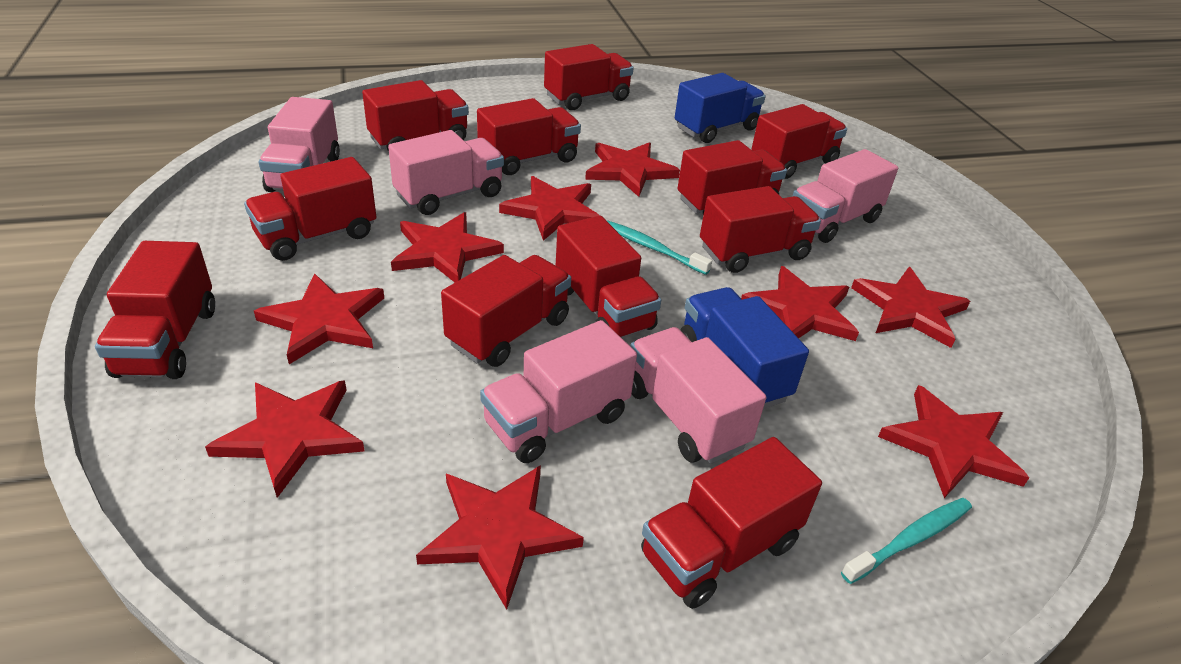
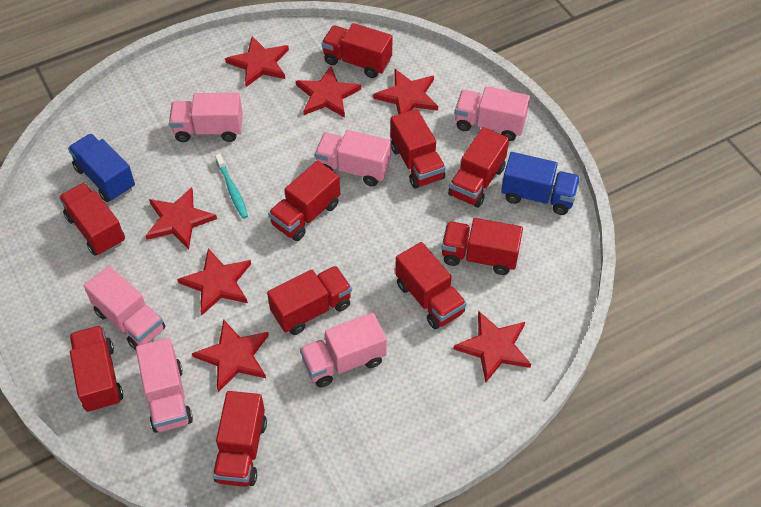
pink truck: 5 -> 6
red star: 9 -> 7
red truck: 11 -> 10
turquoise toothbrush: 2 -> 1

